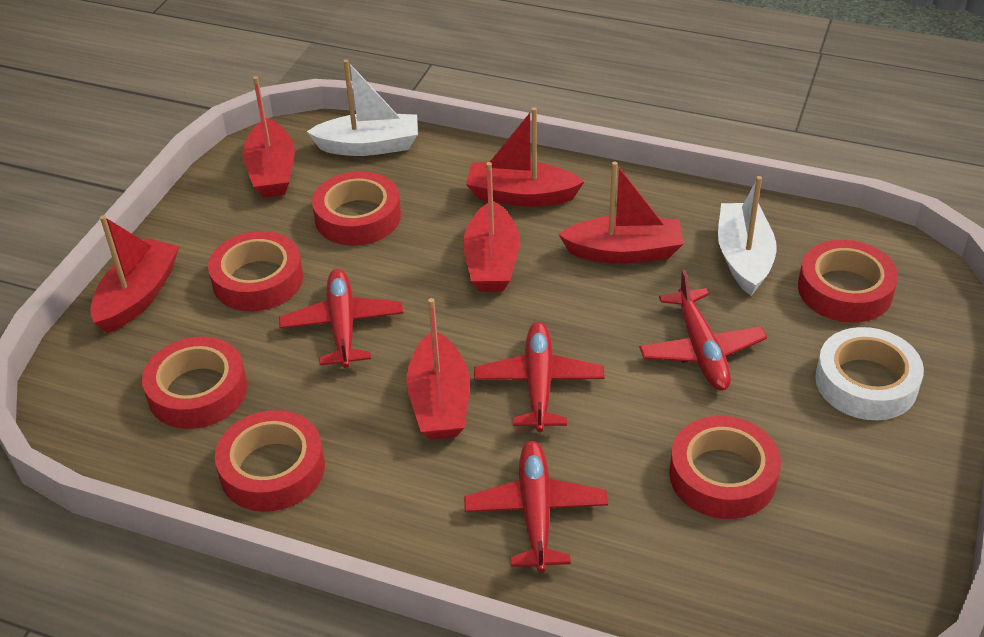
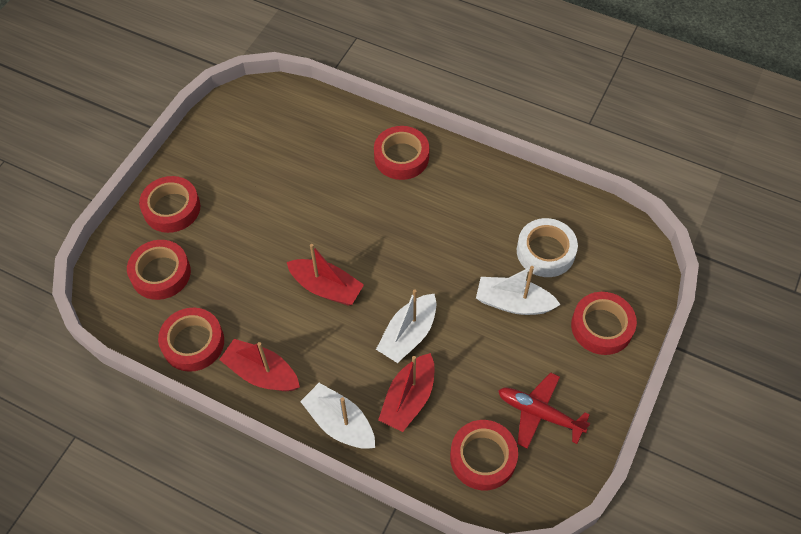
red boat: 6 -> 3
red plane: 4 -> 1
white boat: 2 -> 3

